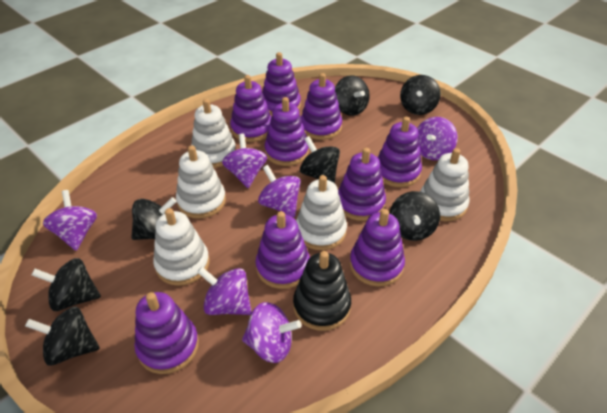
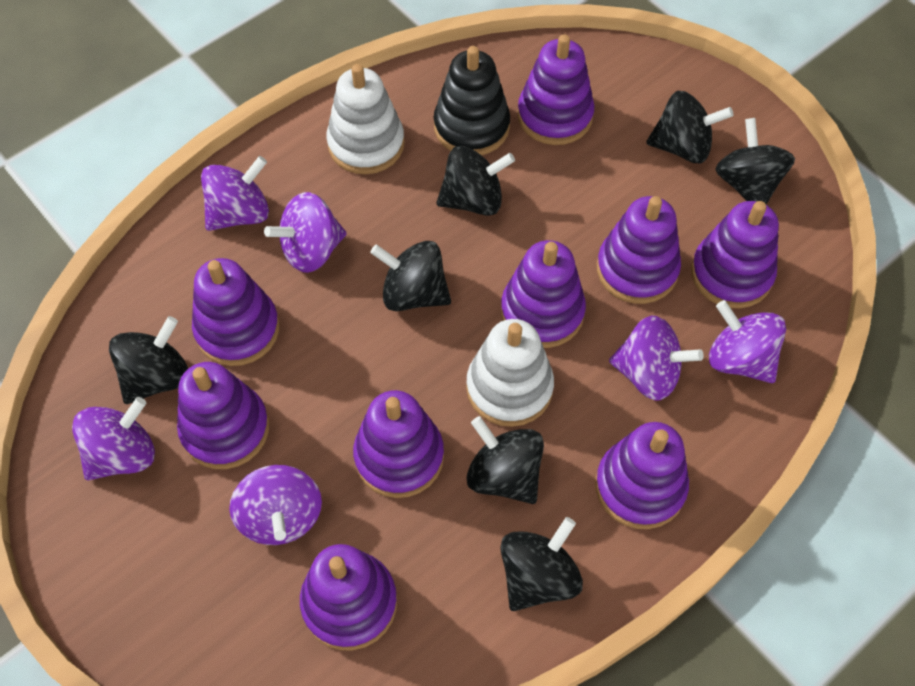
white stacking toy: 5 -> 2

